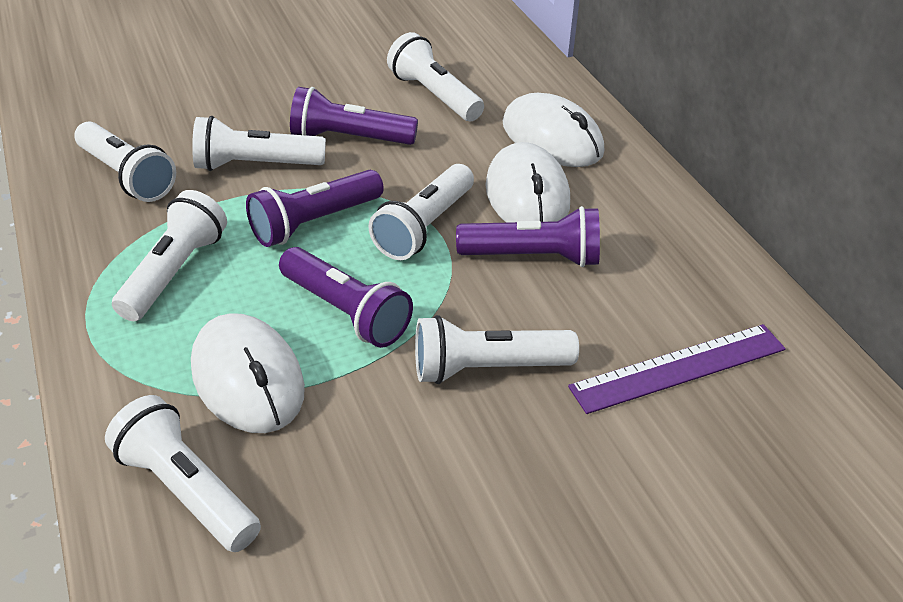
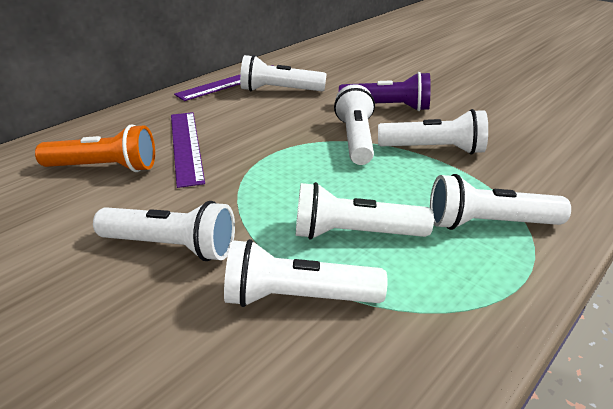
orange flashlight: 0 -> 1
purple flashlight: 4 -> 1
purple ruler: 1 -> 2
white mouse: 3 -> 0

